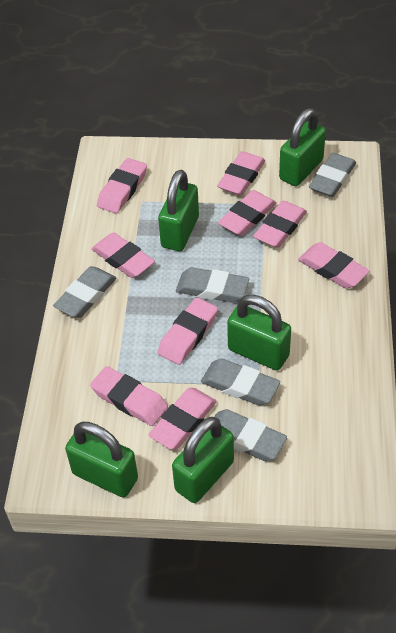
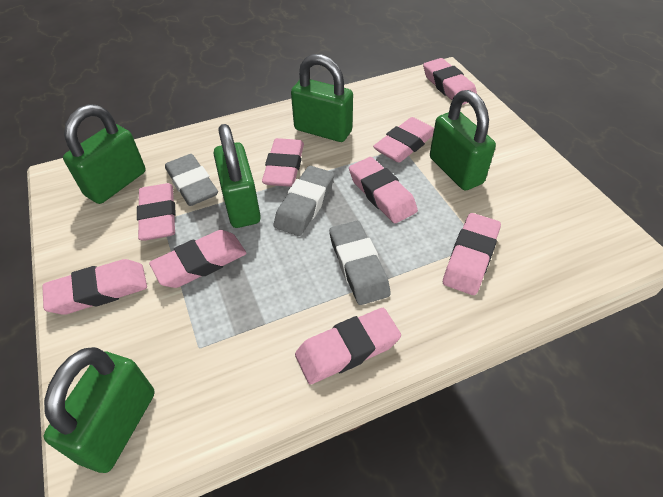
grey eraser: 5 -> 3

